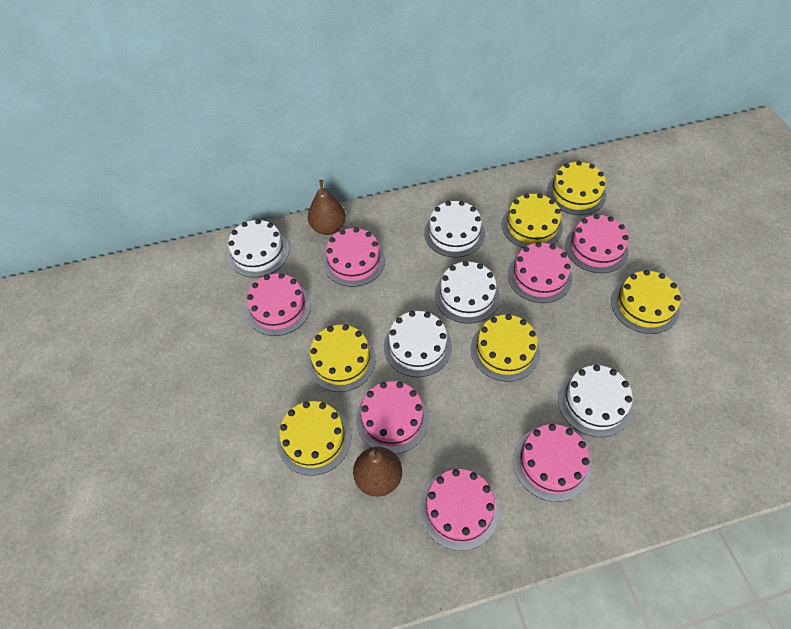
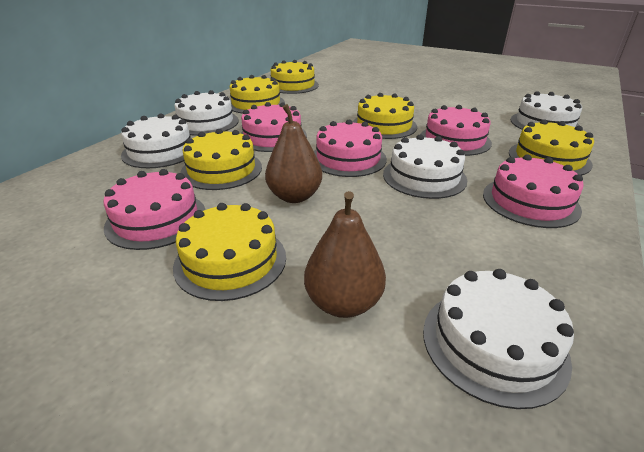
pink cake: 7 -> 5

